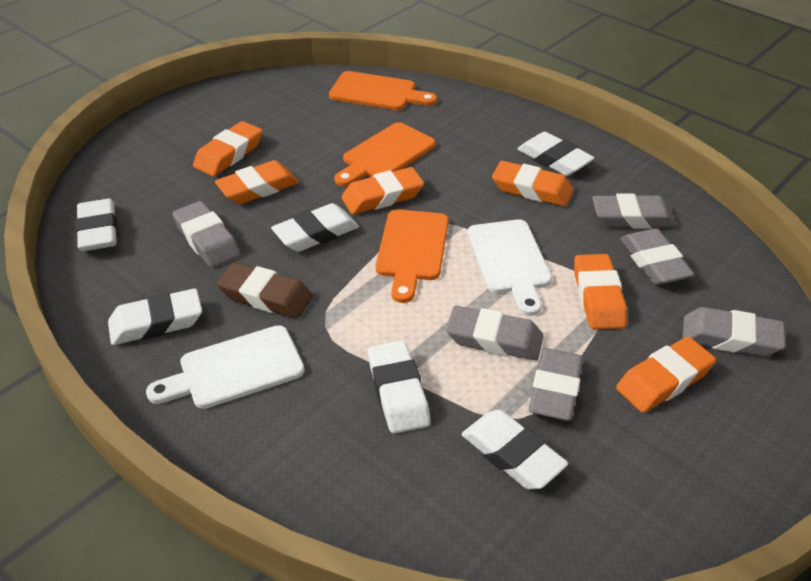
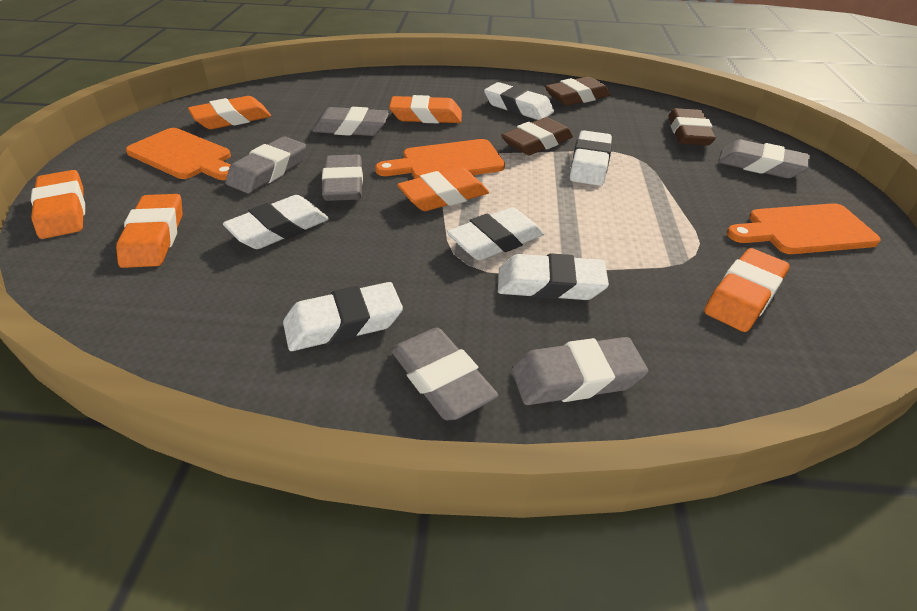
brown eraser: 1 -> 3
white cutting board: 2 -> 0

